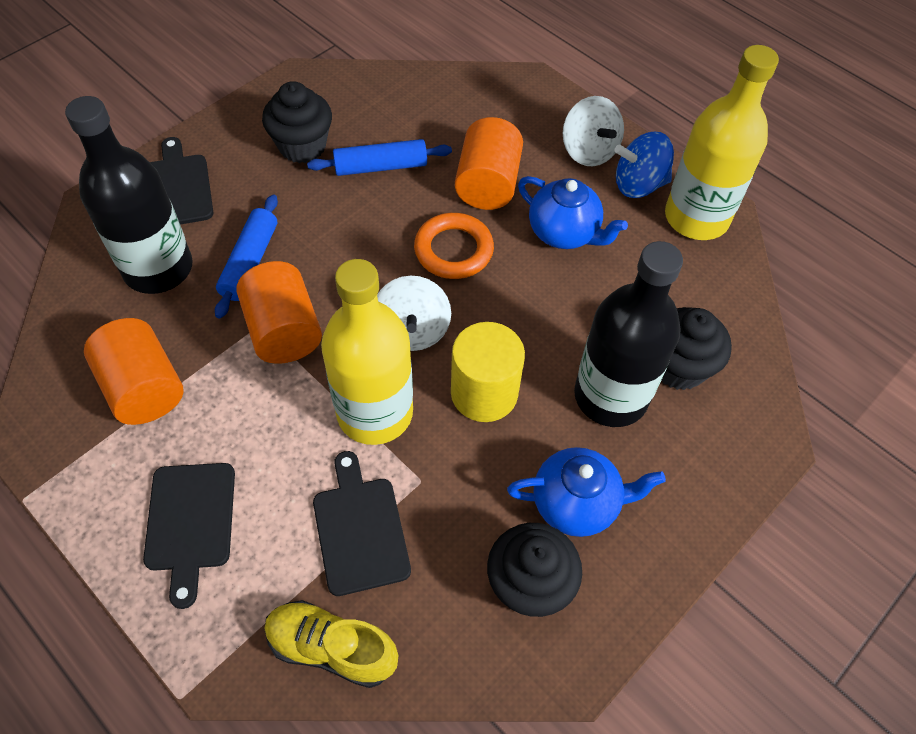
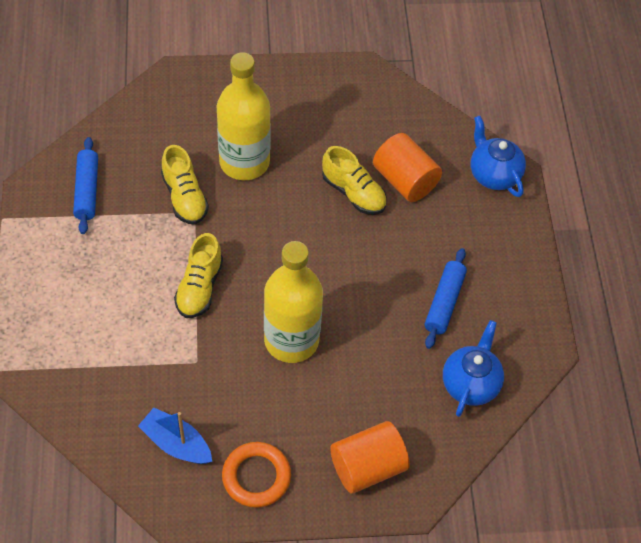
black bottle: 2 -> 0
black cupcake: 3 -> 0
black cutting board: 3 -> 0
blue boat: 0 -> 1
blue spinning top: 1 -> 0
orange cylinder: 3 -> 2
white spinning top: 2 -> 0
yellow cylinder: 1 -> 0
yellow shoe: 1 -> 3

